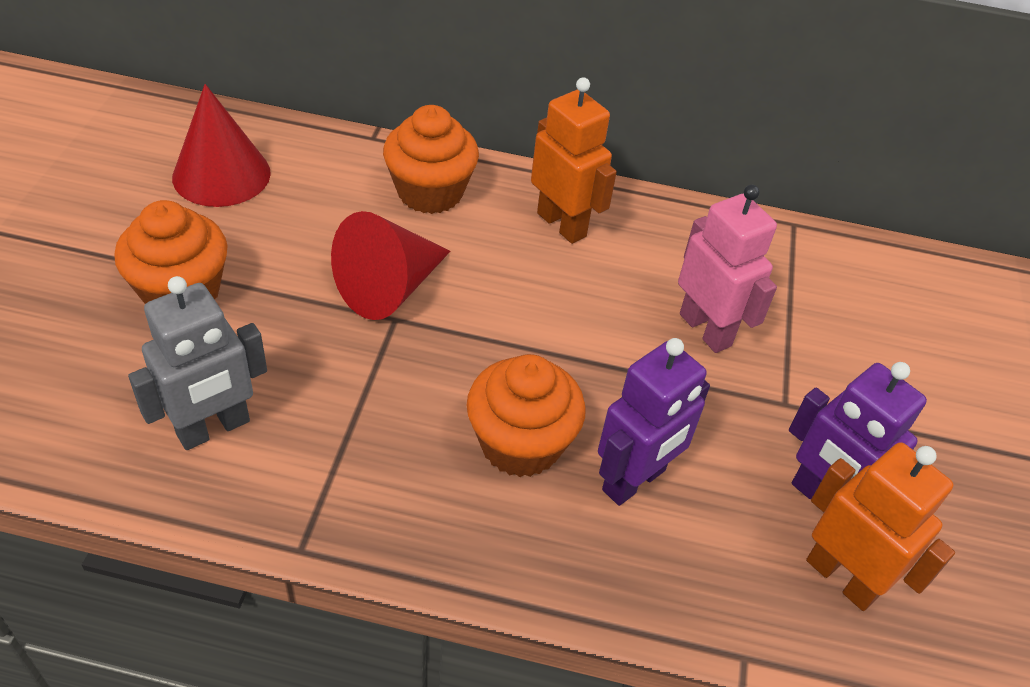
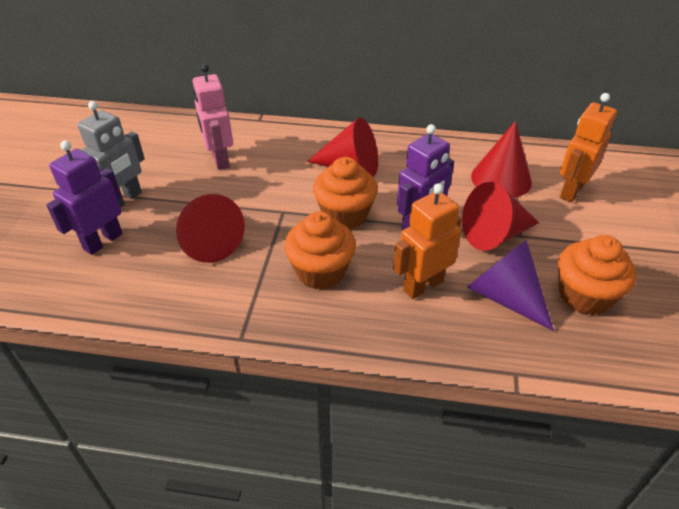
purple cone: 0 -> 1
red cone: 2 -> 4

